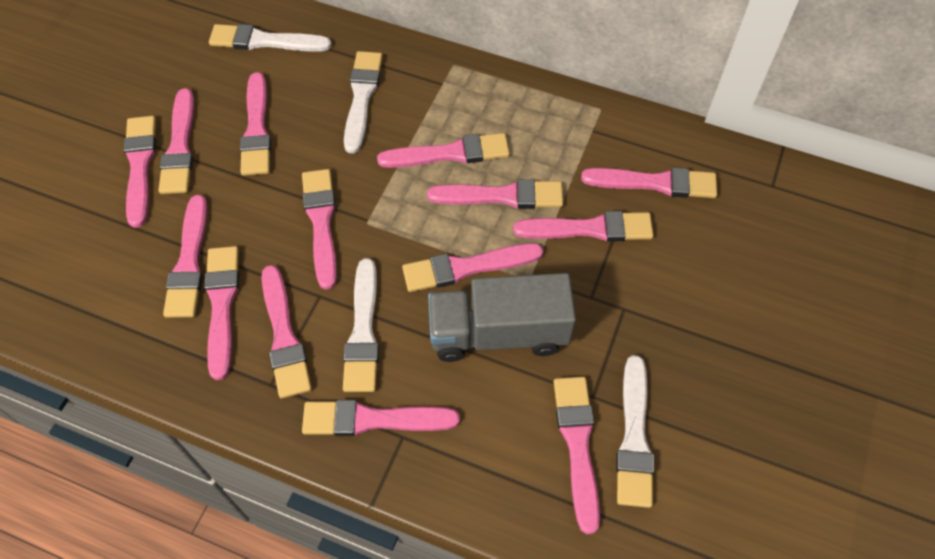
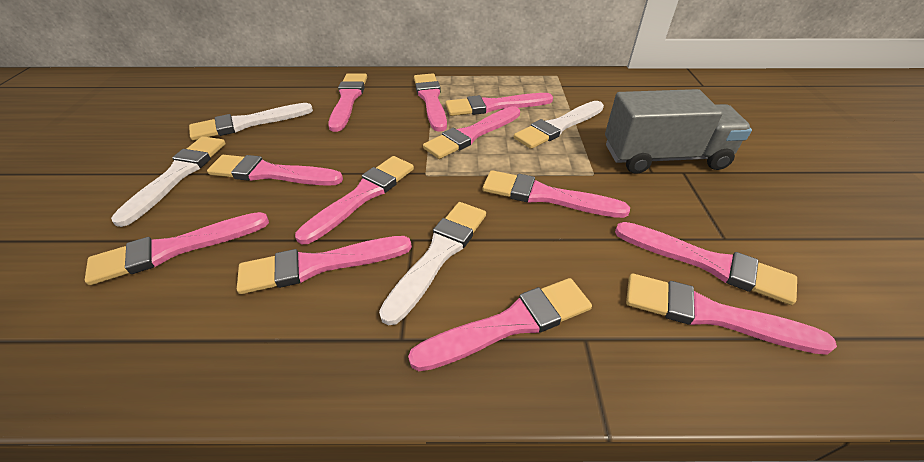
pink brush: 14 -> 12

